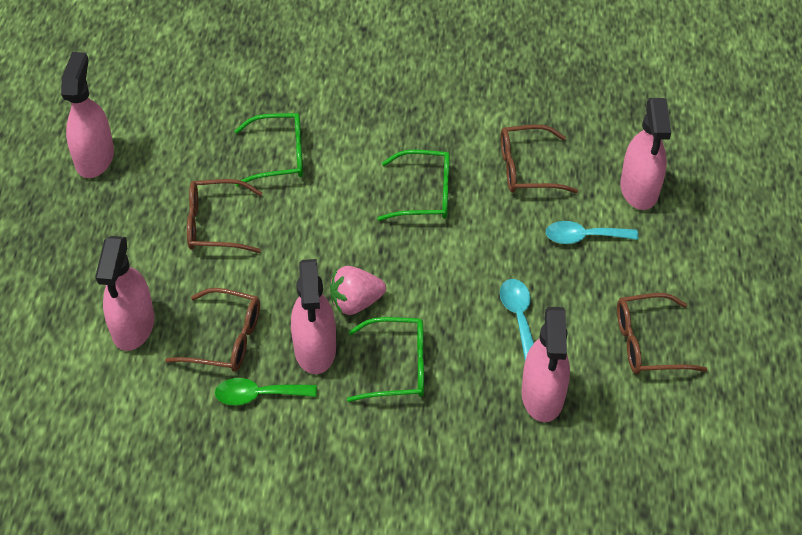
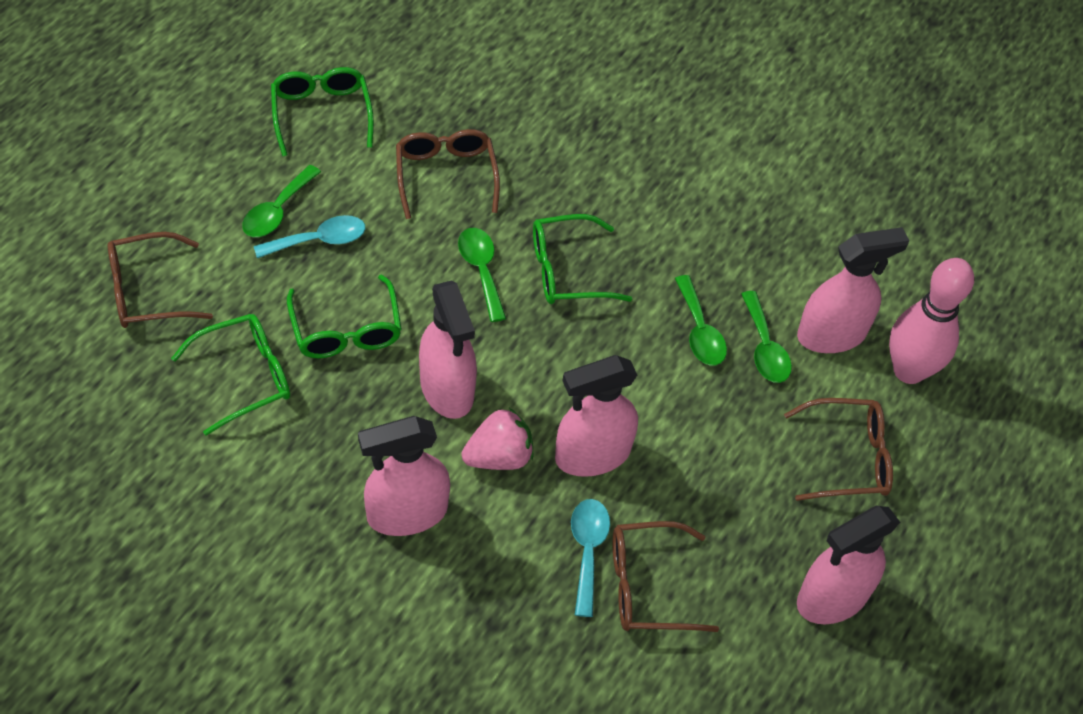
green glasses: 3 -> 4
green spoon: 1 -> 4
pink bowling pin: 0 -> 1

